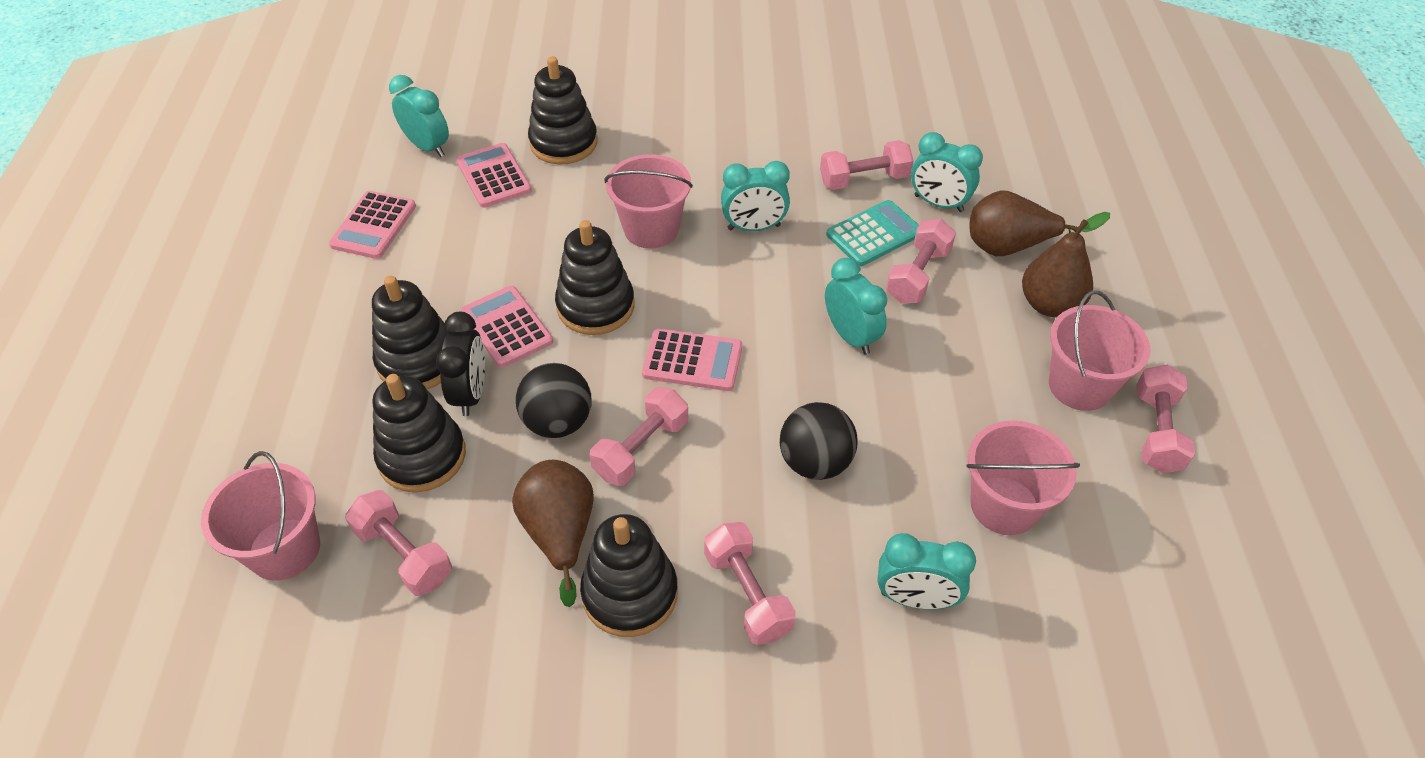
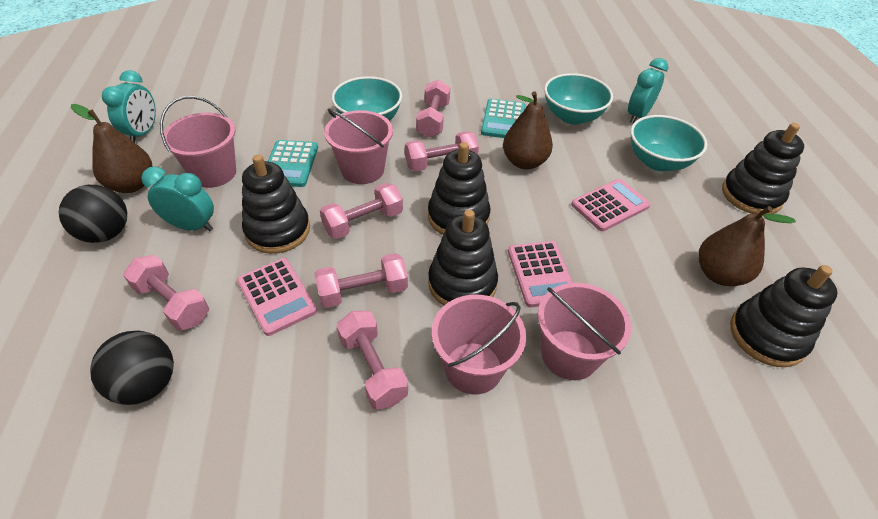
black clock: 1 -> 0
pink calculator: 4 -> 3
turquoise bowl: 0 -> 3
turquoise calculator: 1 -> 2
turquoise clock: 5 -> 3

